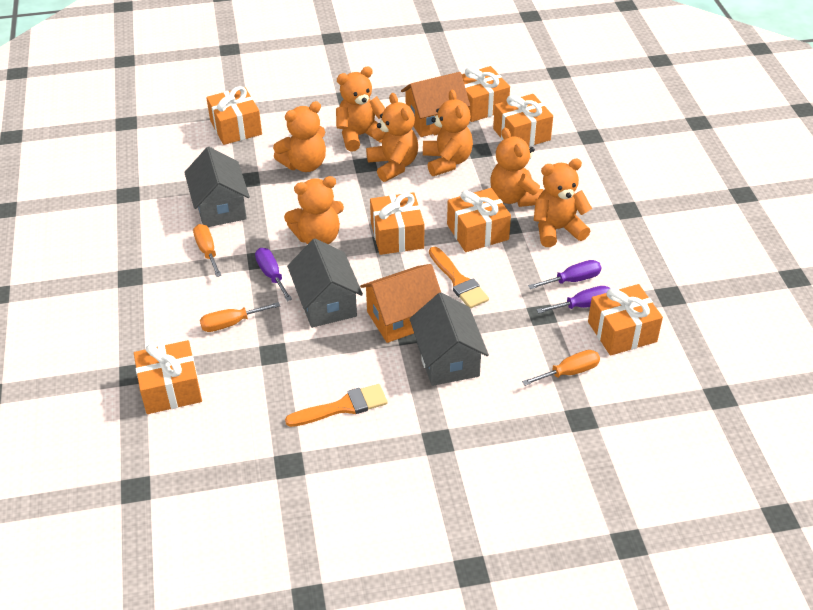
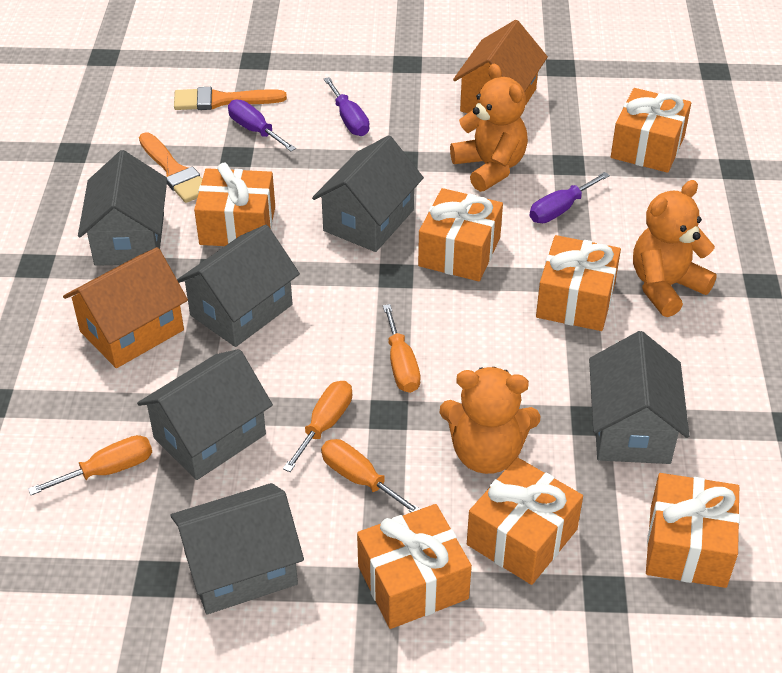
grey house: 3 -> 6
orange screwdriver: 3 -> 4
orange teddy bear: 7 -> 3

